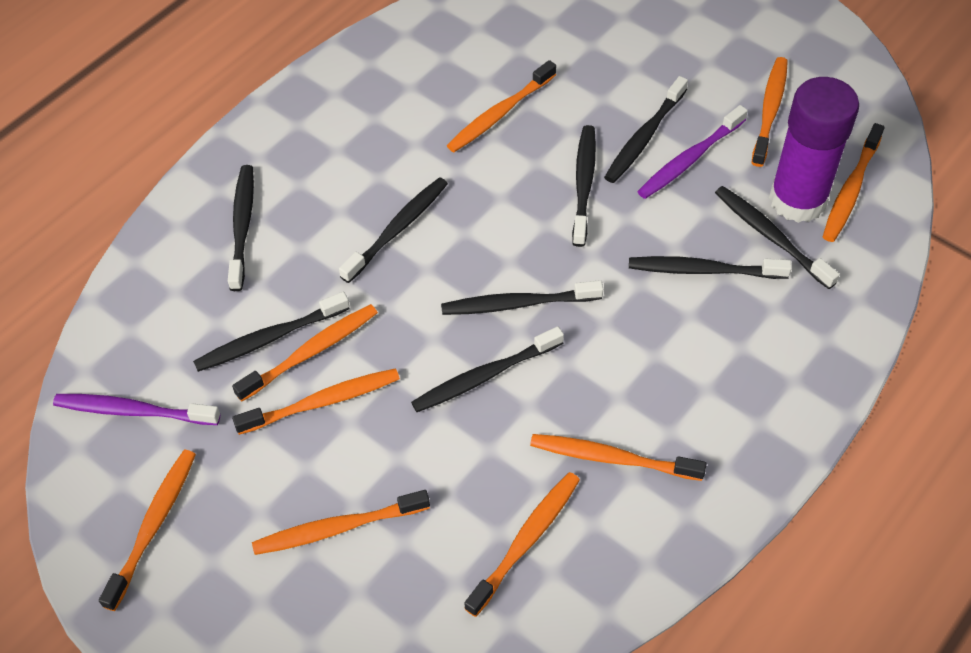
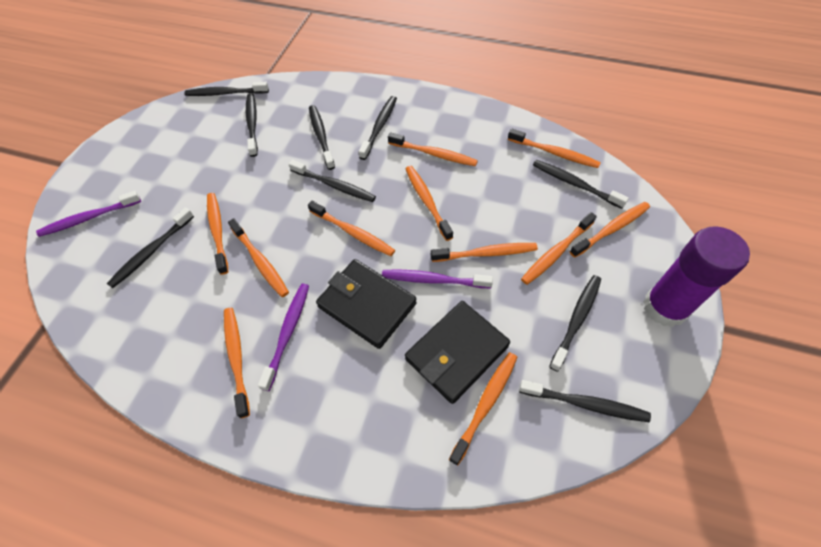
black wallet: 0 -> 2
orange toothbrush: 9 -> 11
purple toothbrush: 2 -> 3

